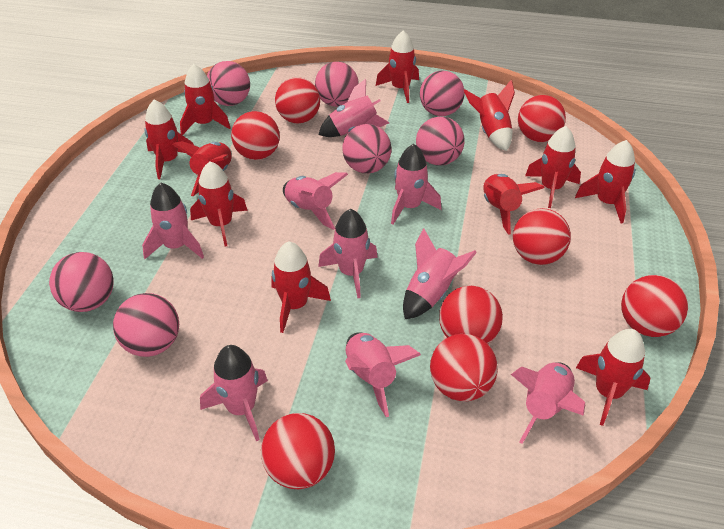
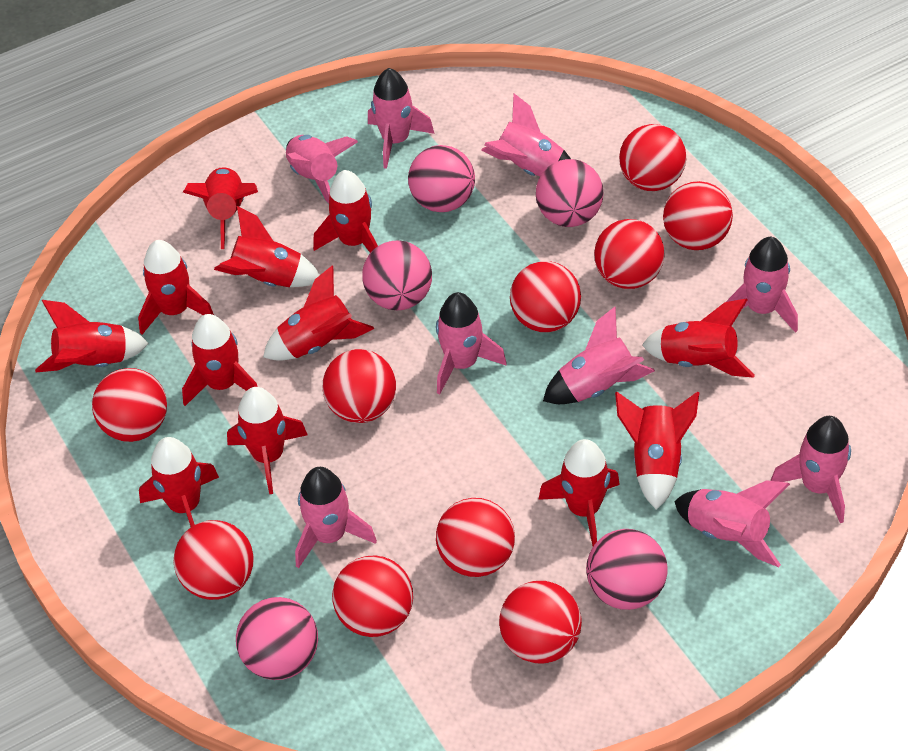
pink ball: 7 -> 5
red ball: 8 -> 10
red rocket: 11 -> 12

